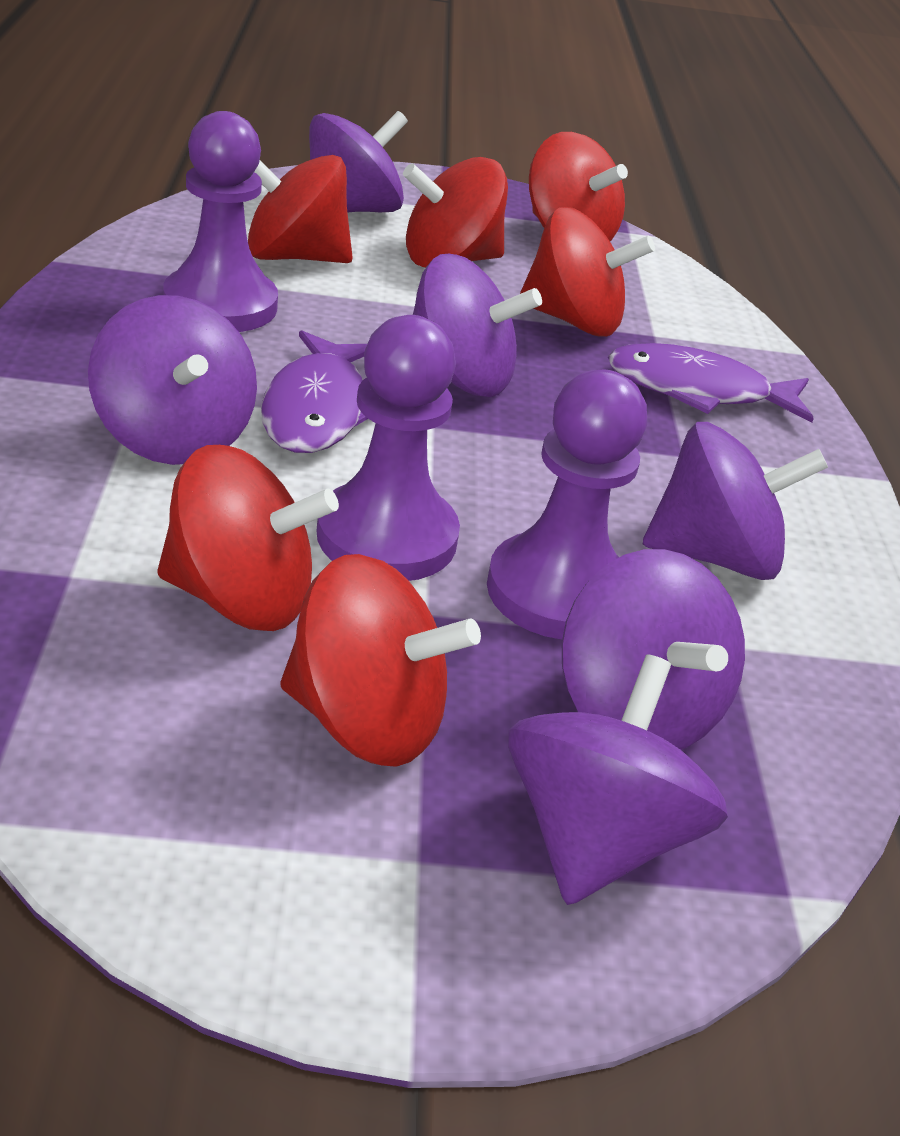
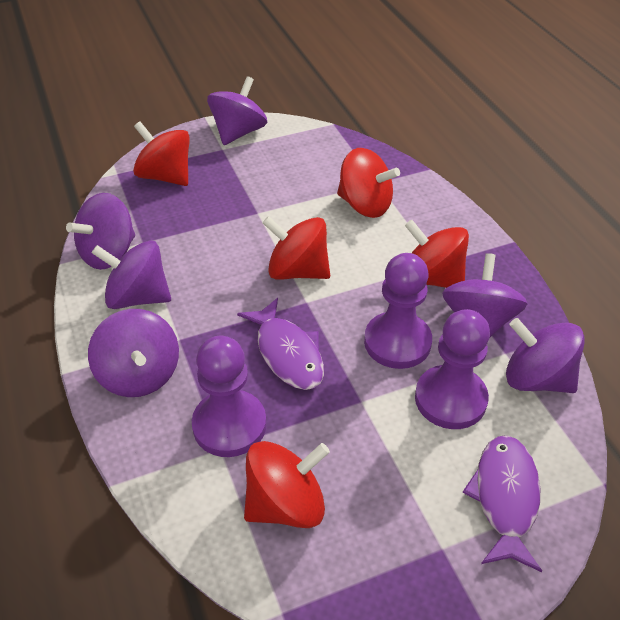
red spinning top: 6 -> 5

